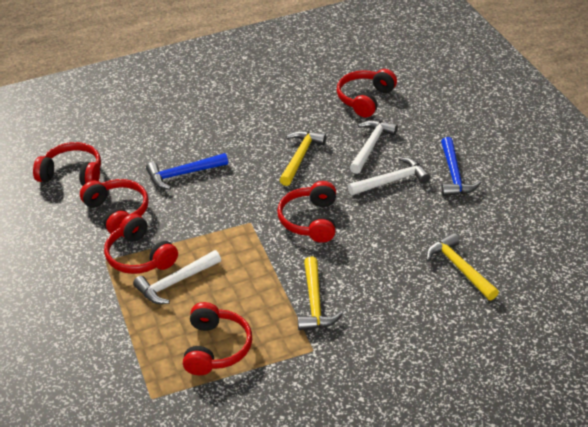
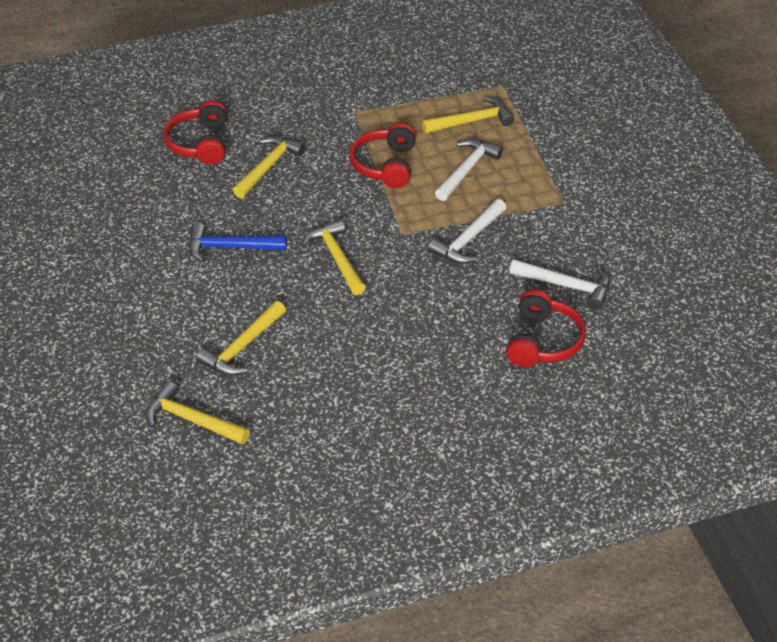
blue hammer: 2 -> 1
red headphones: 6 -> 3
yellow hammer: 3 -> 5

